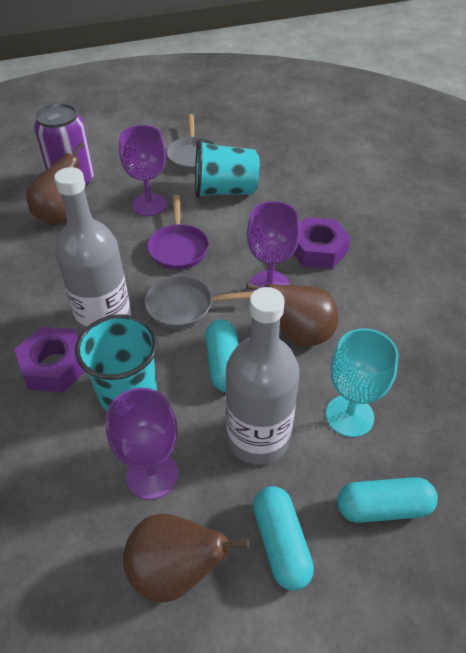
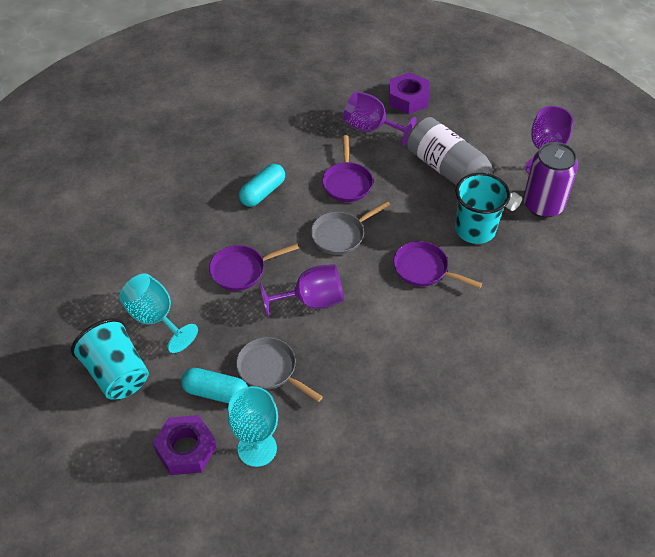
brown pear: 3 -> 0
grey bottle: 2 -> 1
purple pan: 1 -> 3
turquoise capsule: 3 -> 2
turquoise goblet: 1 -> 2

